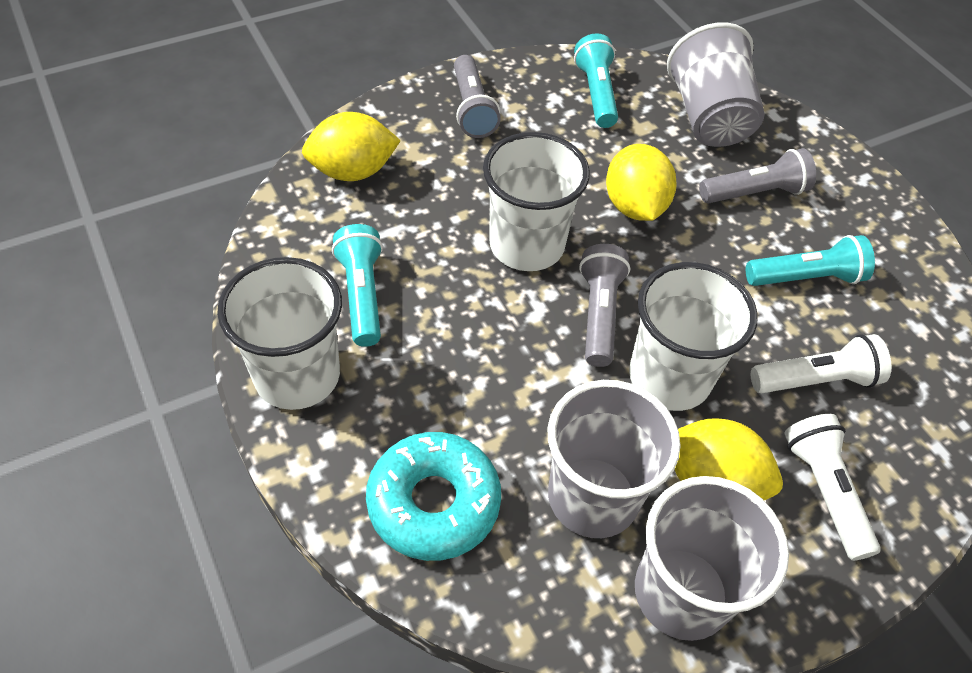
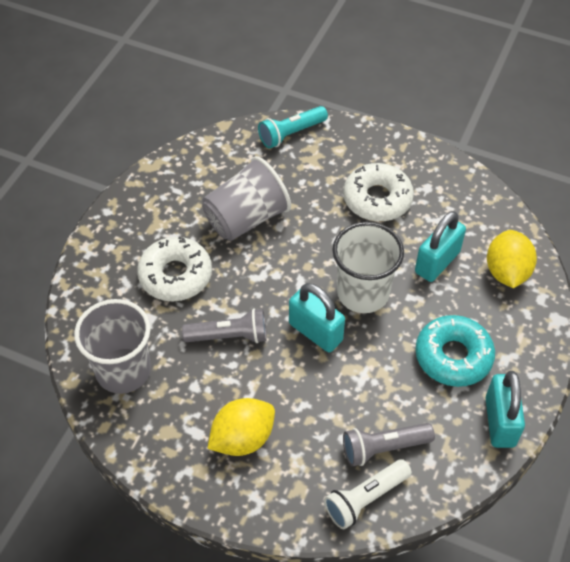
grey cup: 3 -> 2
grey flashlight: 3 -> 2
turquoise flashlight: 3 -> 1
turquoise padlock: 0 -> 3
white cup: 3 -> 1
white donut: 0 -> 2
white flashlight: 2 -> 1
yellow lemon: 3 -> 2

